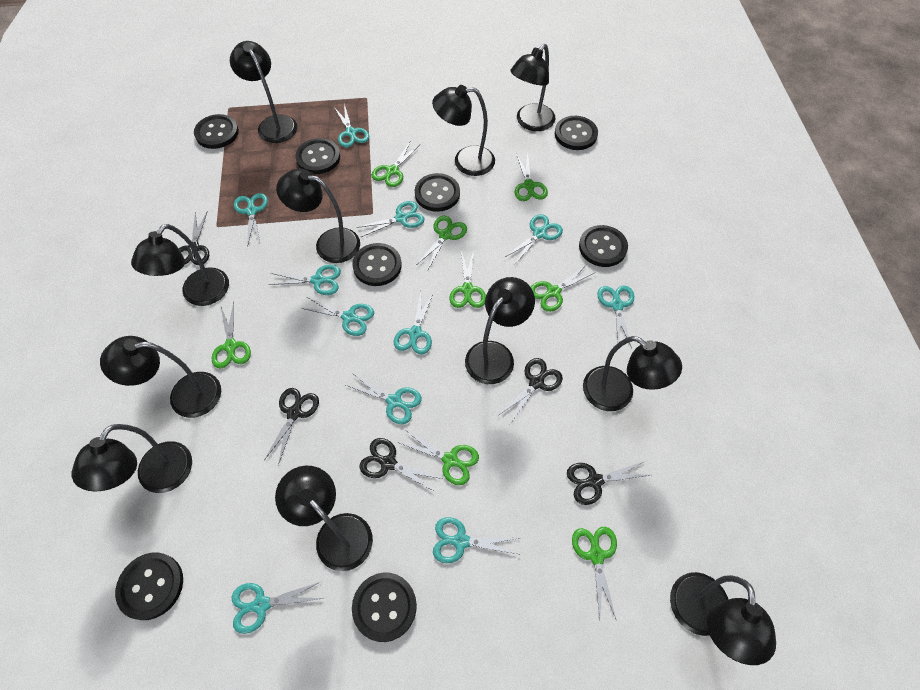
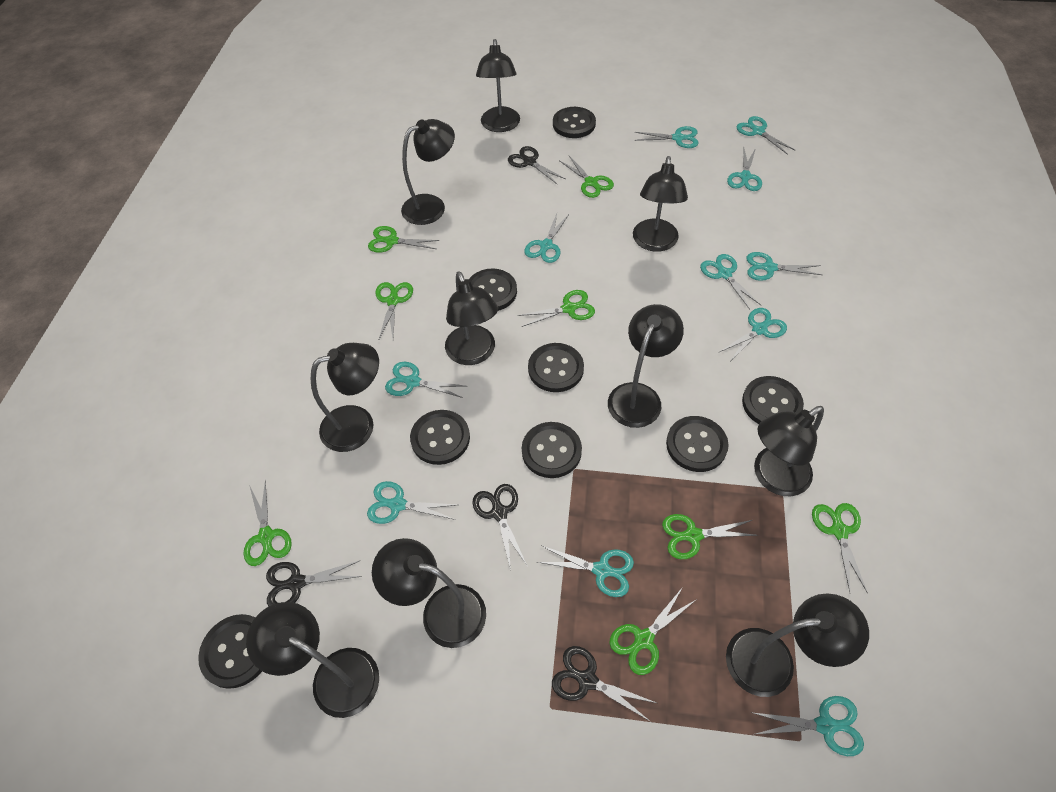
black lamp: 11 -> 10
black scissors: 5 -> 4

